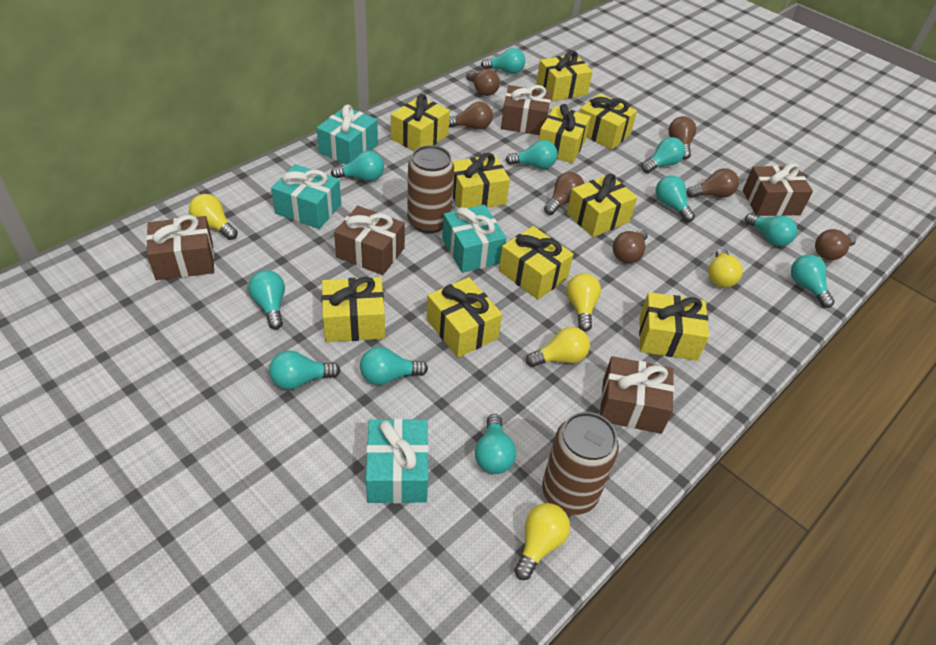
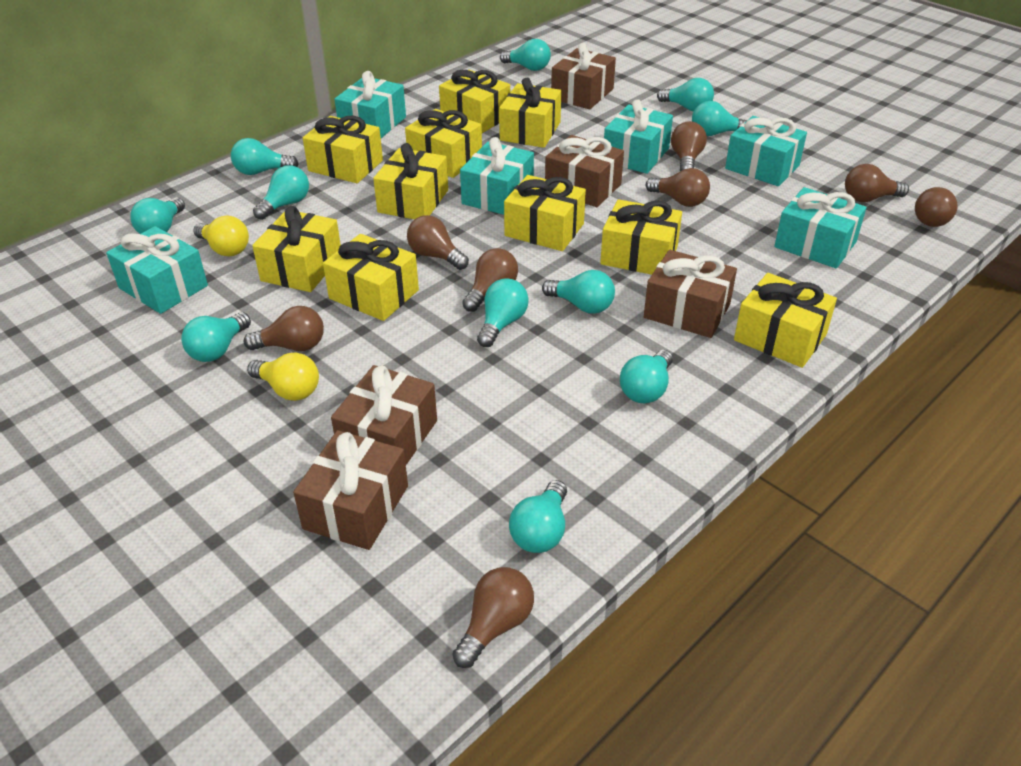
brown can: 2 -> 0
brown light bulb: 7 -> 8
turquoise gift: 4 -> 6
yellow light bulb: 5 -> 2

